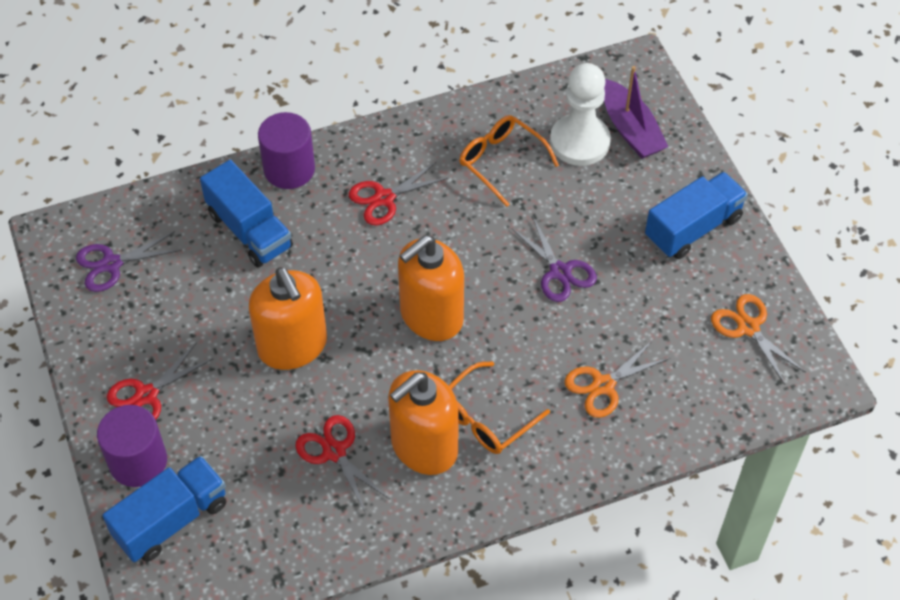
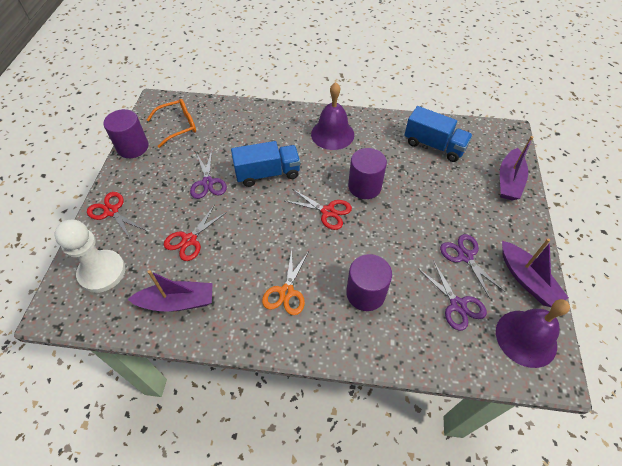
blue truck: 3 -> 2
orange glasses: 2 -> 1
orange scissors: 2 -> 1
orange soap dispenser: 3 -> 0
purple bell: 0 -> 2
purple boat: 1 -> 3
purple cylinder: 2 -> 3
purple scissors: 2 -> 3

